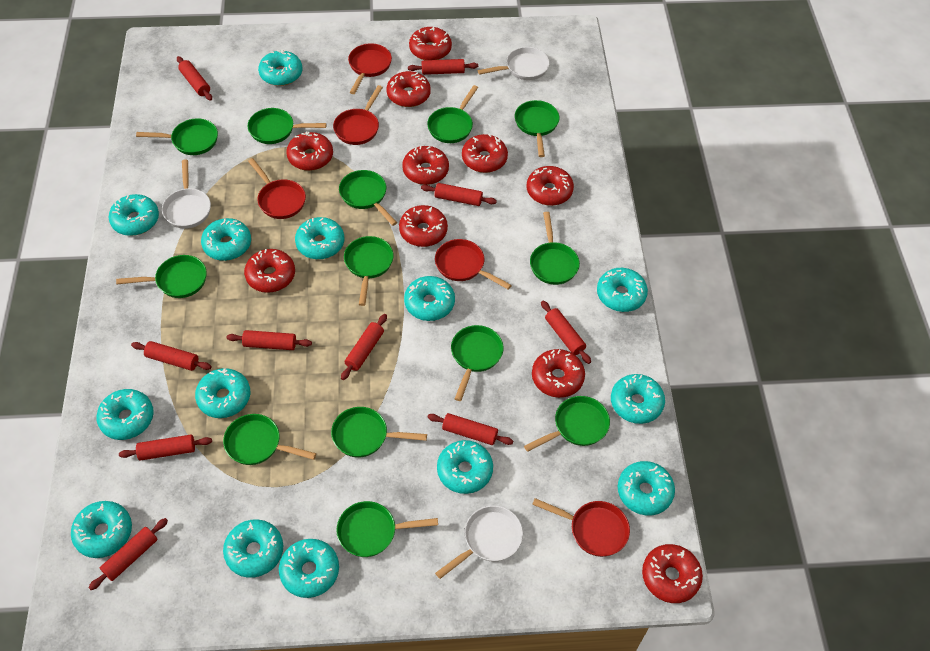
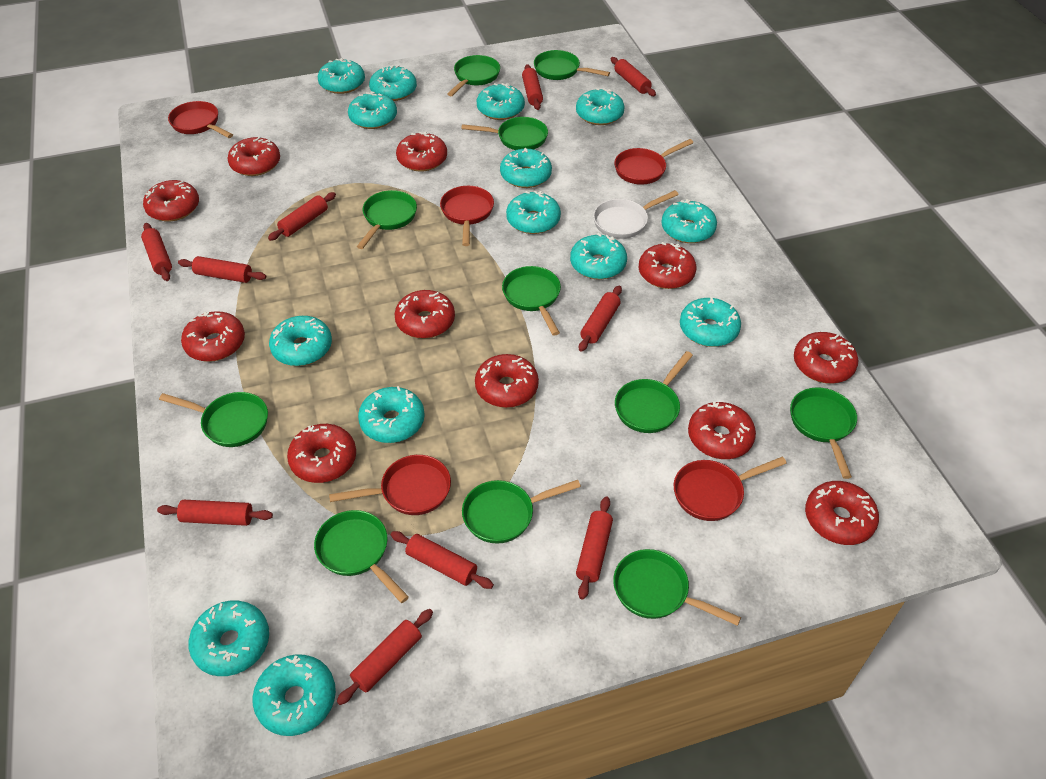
green pan: 13 -> 11
red donut: 10 -> 11
white pan: 3 -> 1

